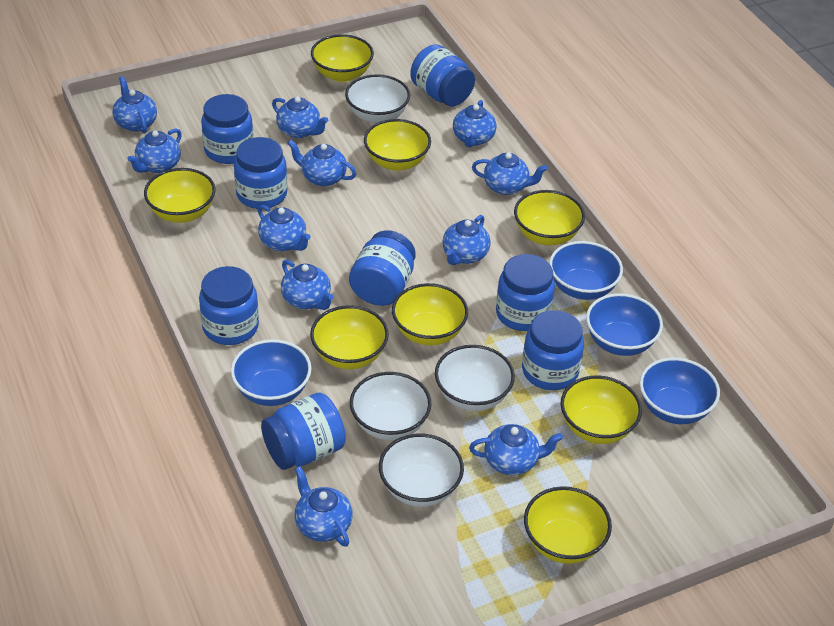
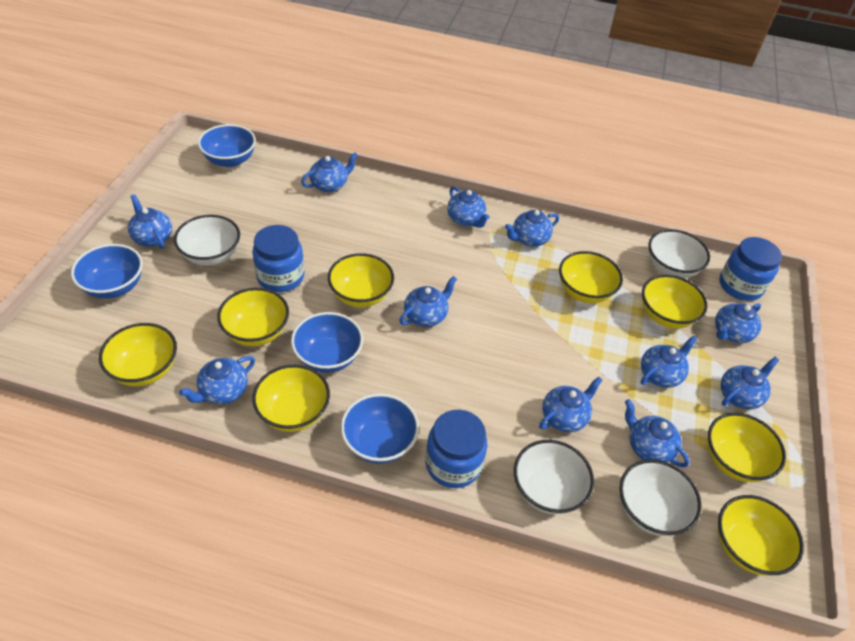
blue jar: 8 -> 3

